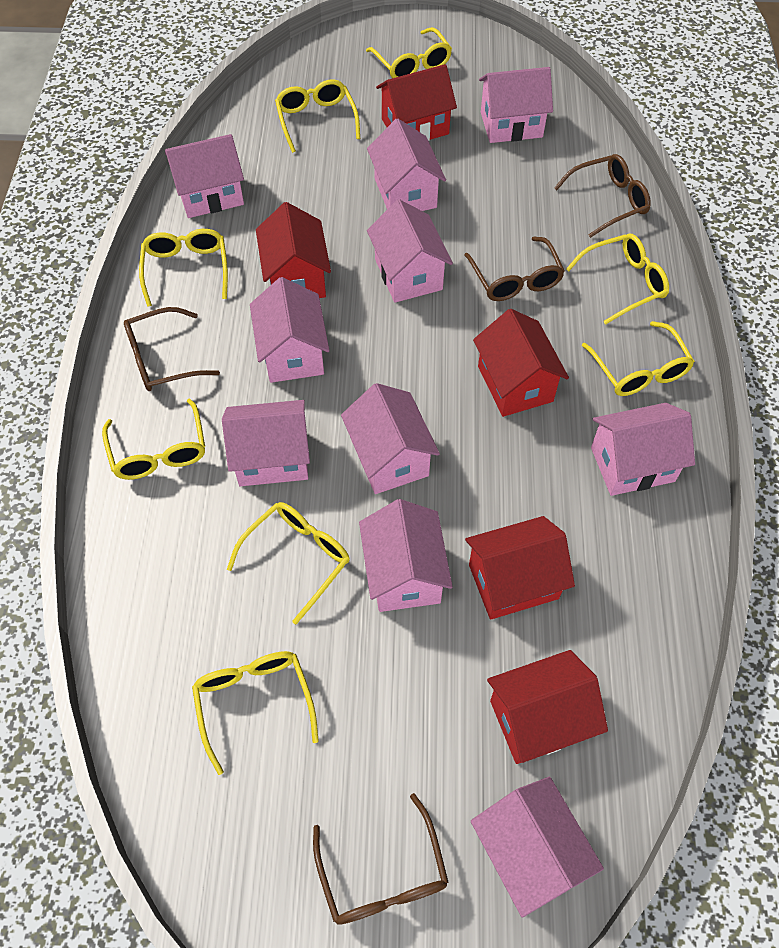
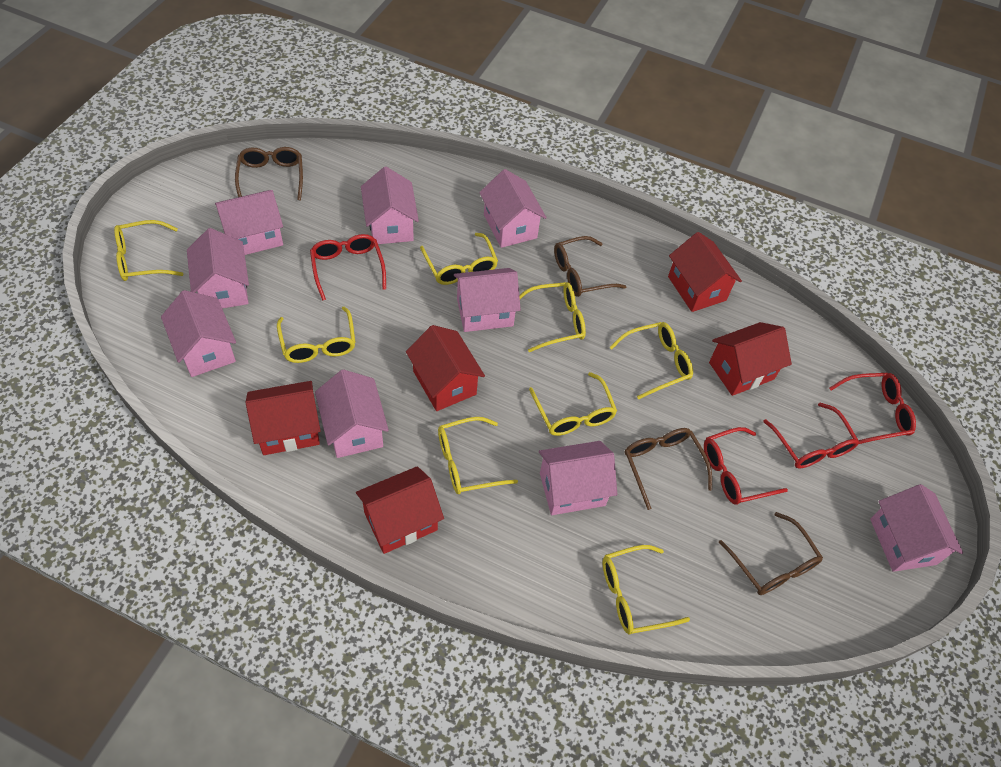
pink house: 10 -> 9
red glasses: 0 -> 4

